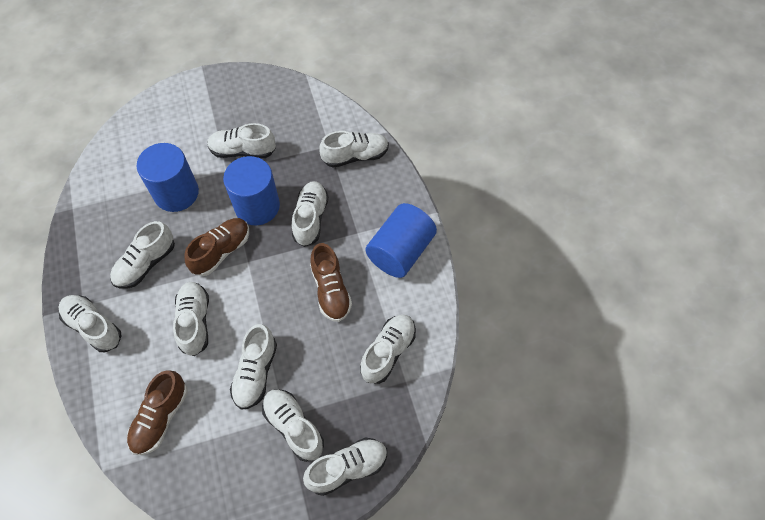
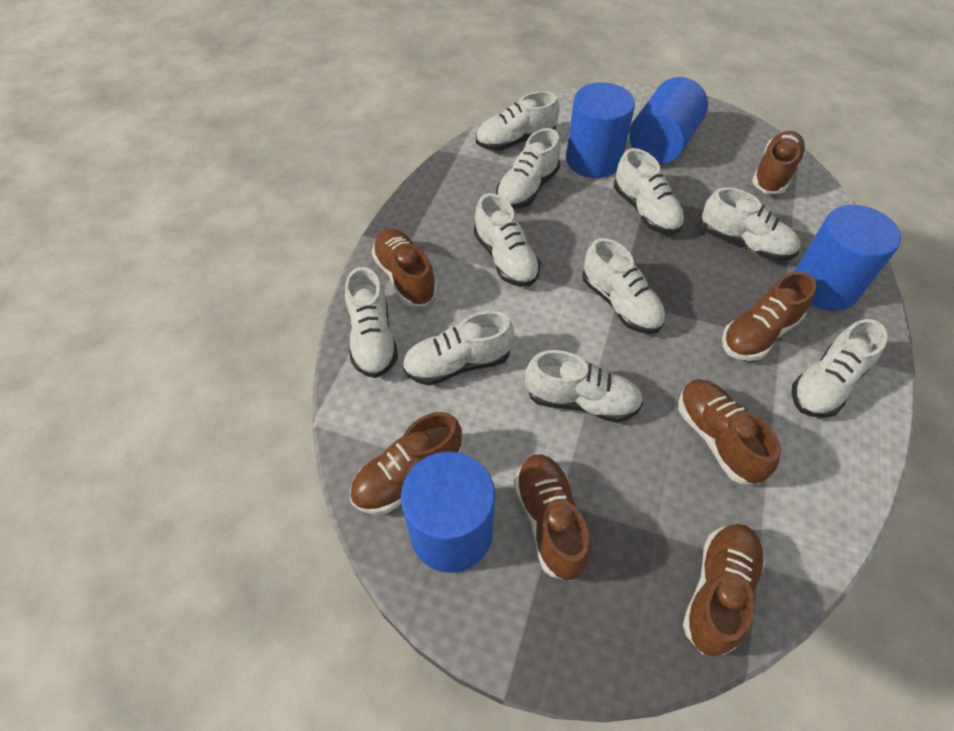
blue cylinder: 3 -> 4
brown shoe: 3 -> 7

